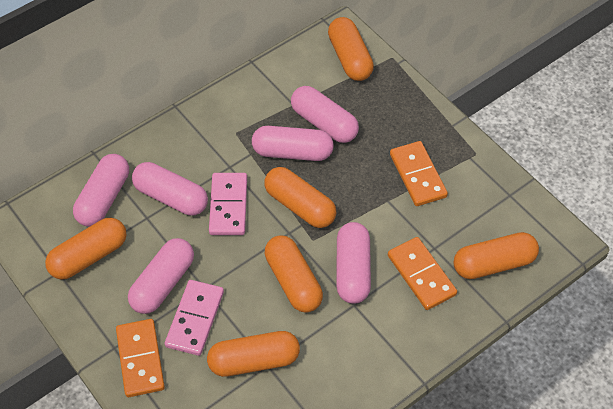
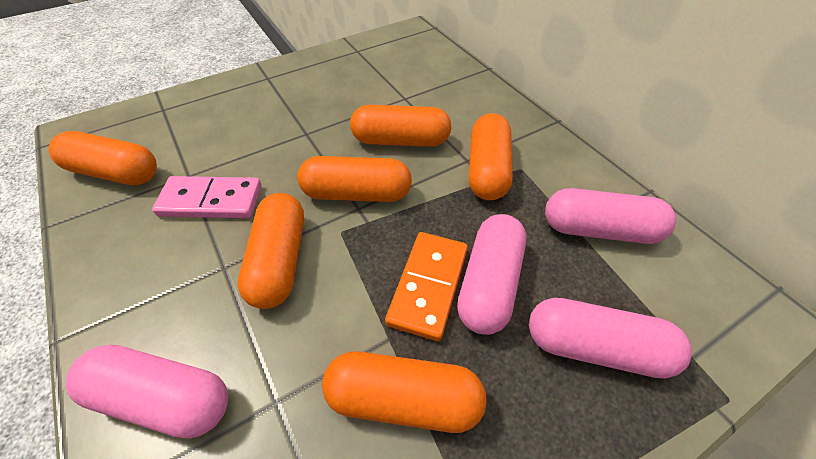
orange domino: 3 -> 1
pink capsule: 6 -> 4
pink domino: 2 -> 1

